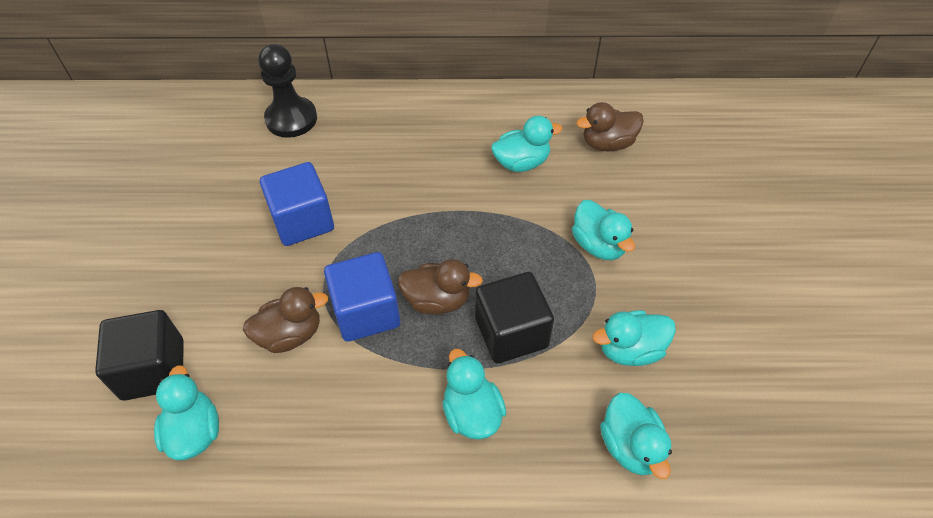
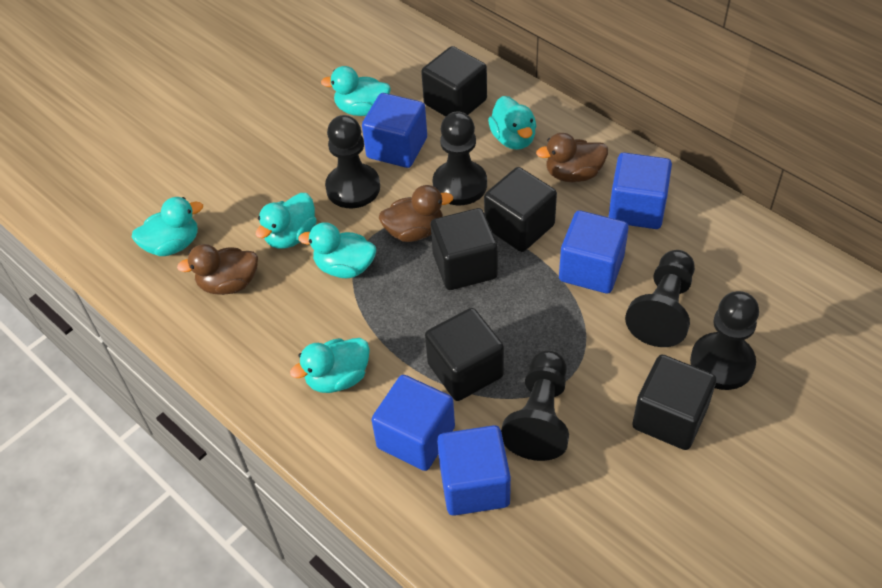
black cube: 2 -> 5
black pawn: 1 -> 5
blue cube: 2 -> 5

